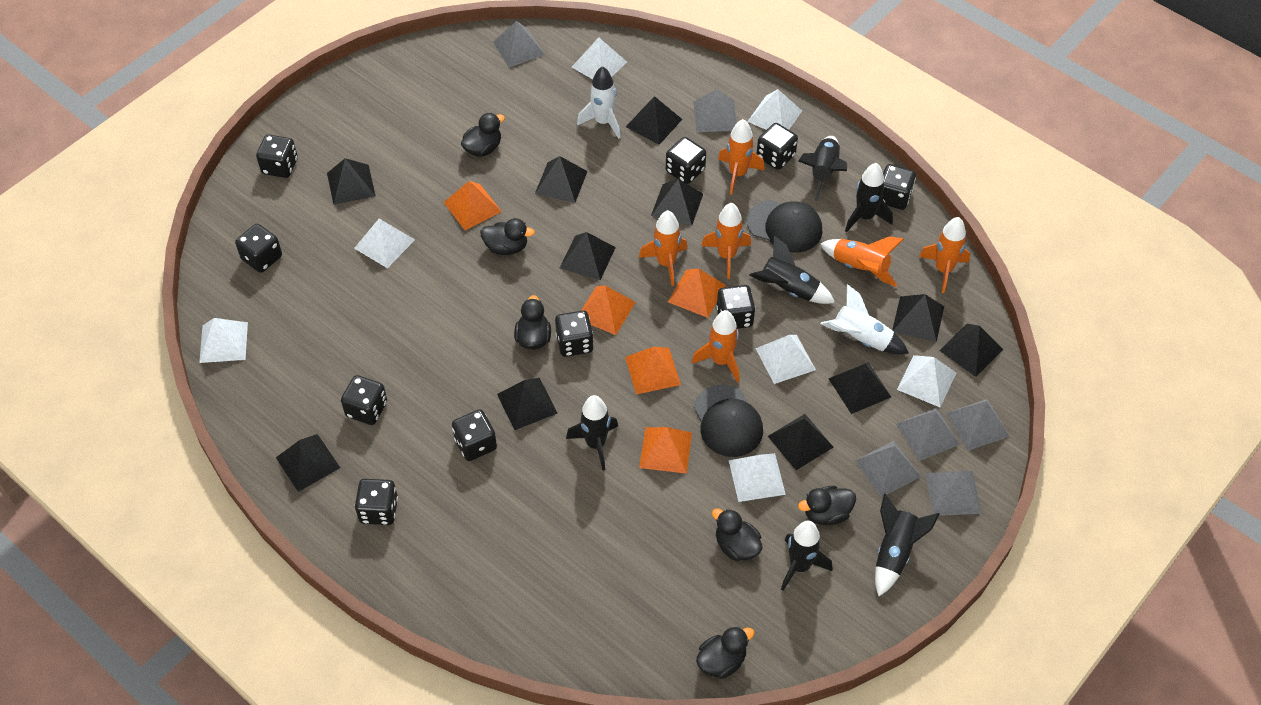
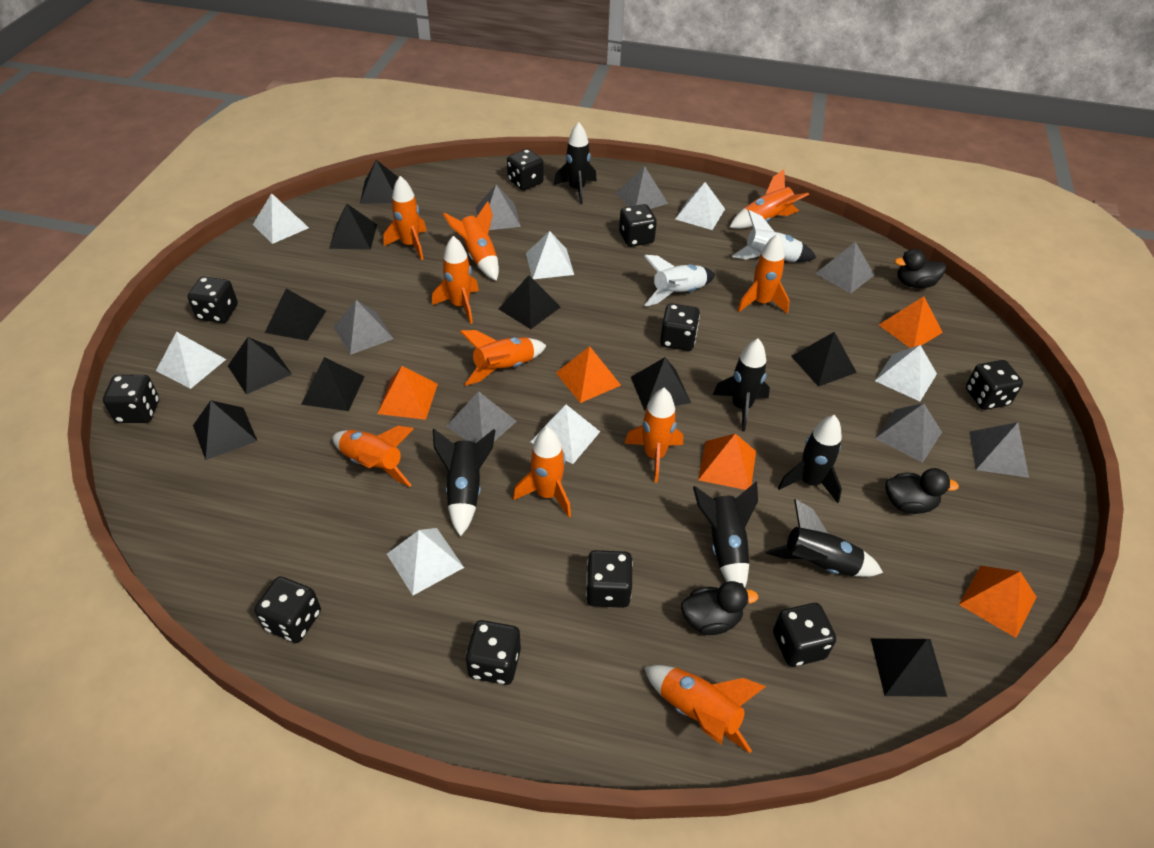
black cap: 2 -> 0
black duck: 6 -> 3
black pyramid: 11 -> 10
grey pyramid: 6 -> 7
orange rocket: 6 -> 10

